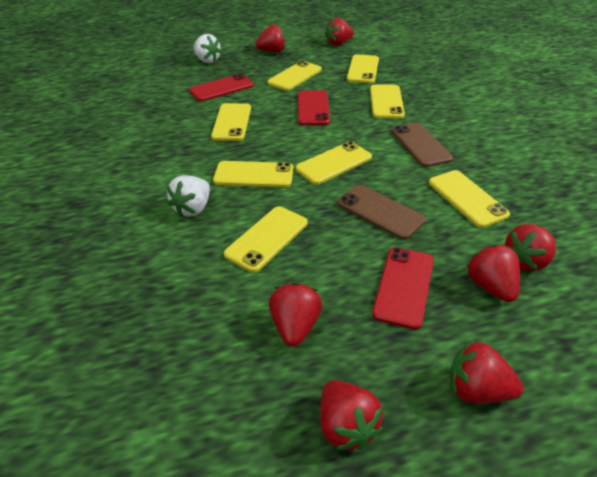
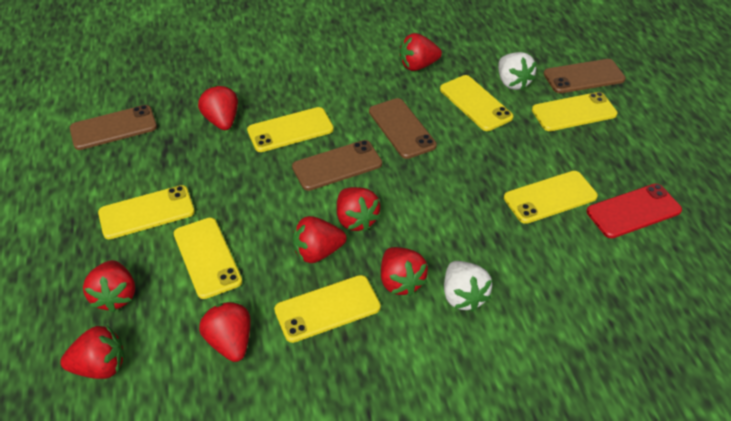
brown phone: 2 -> 4
red phone: 3 -> 1
red strawberry: 7 -> 8
yellow phone: 8 -> 7

